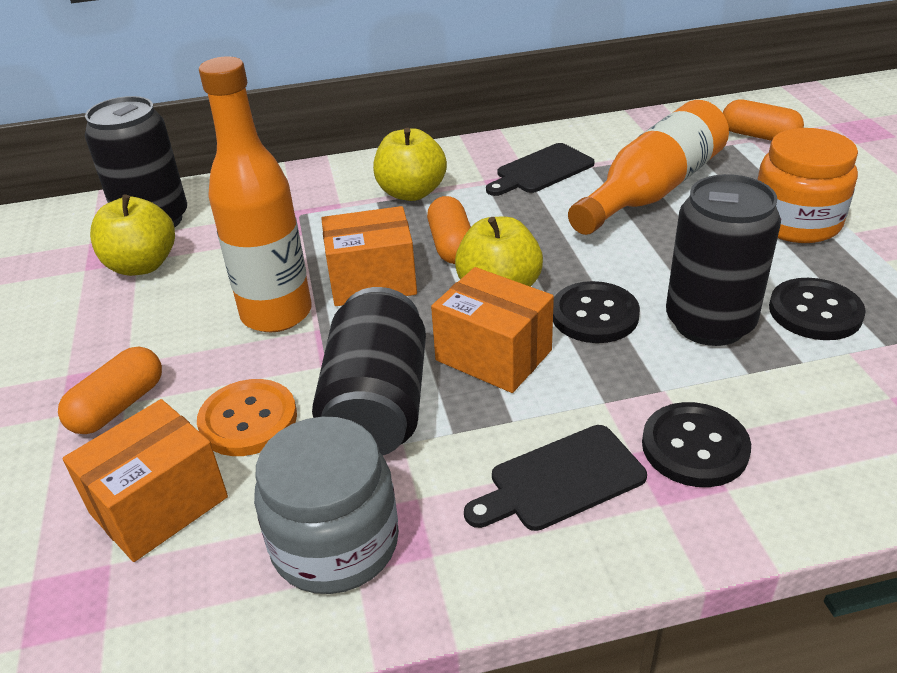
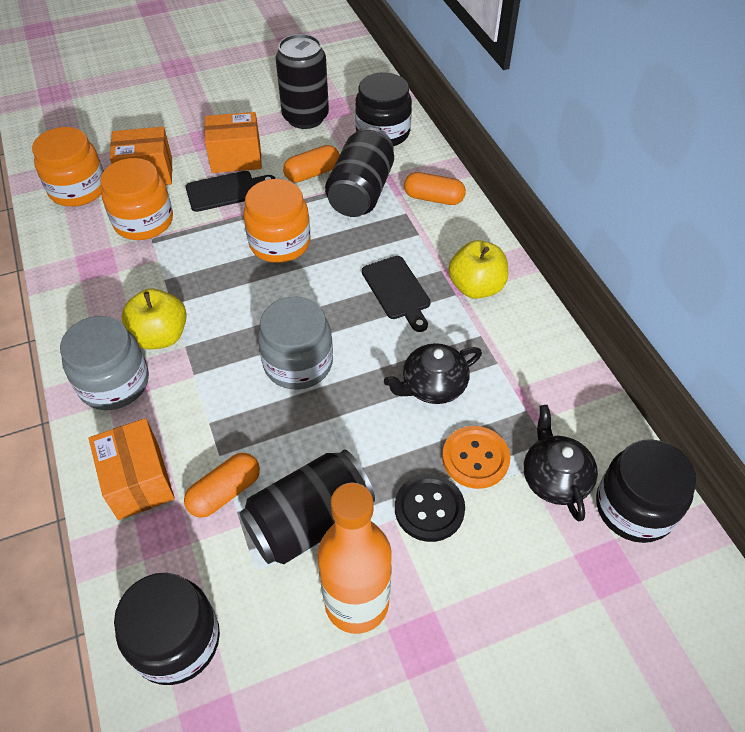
black button: 3 -> 1
black jar: 0 -> 3
black teapot: 0 -> 2
grey jar: 1 -> 2
orange bottle: 2 -> 1
orange jar: 1 -> 3
yellow apple: 3 -> 2

